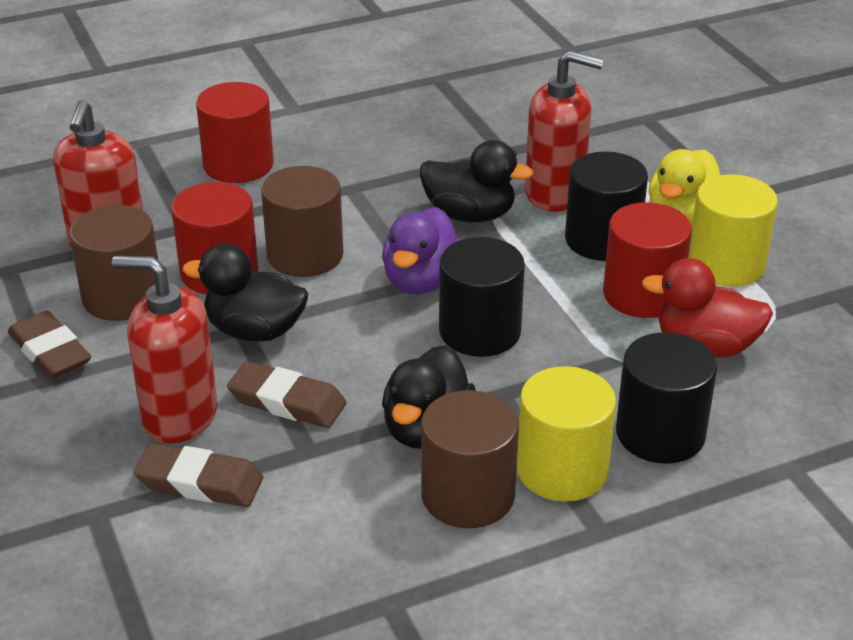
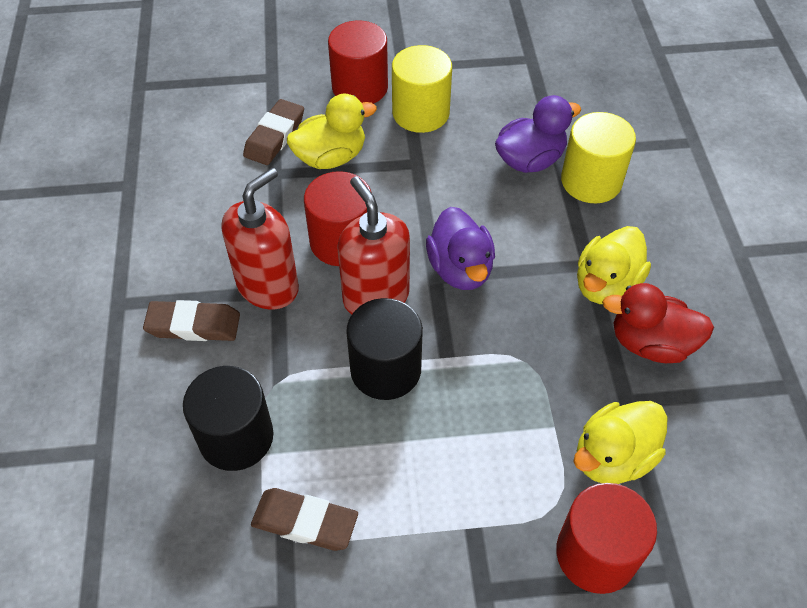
black cylinder: 3 -> 2
black duck: 3 -> 0
brown cylinder: 3 -> 0
purple duck: 1 -> 2
red soap dispenser: 3 -> 2
yellow duck: 1 -> 3

